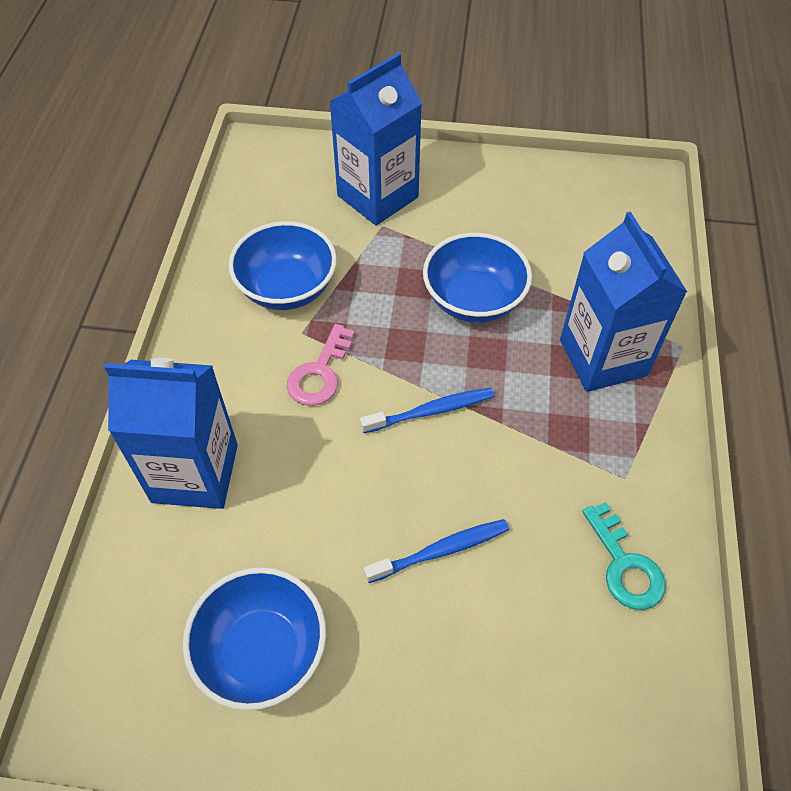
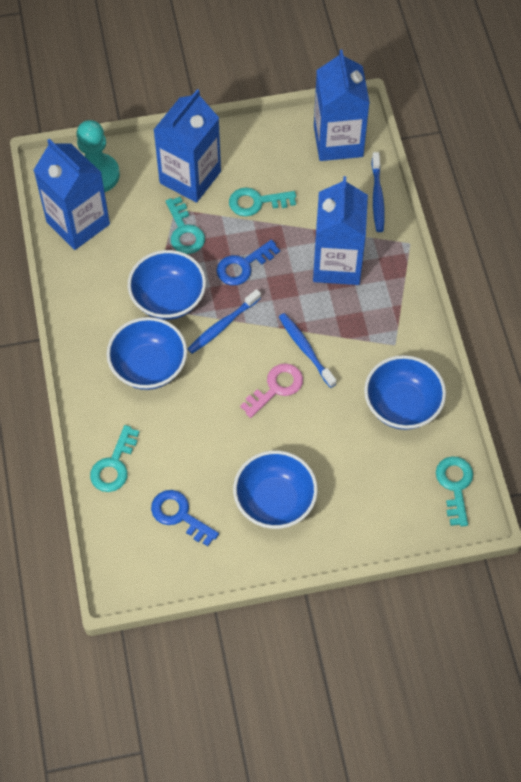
blue bowl: 3 -> 4
blue carton: 3 -> 4
blue key: 0 -> 2
blue toothbrush: 2 -> 3
turquoise key: 1 -> 4
turquoise pawn: 0 -> 1

